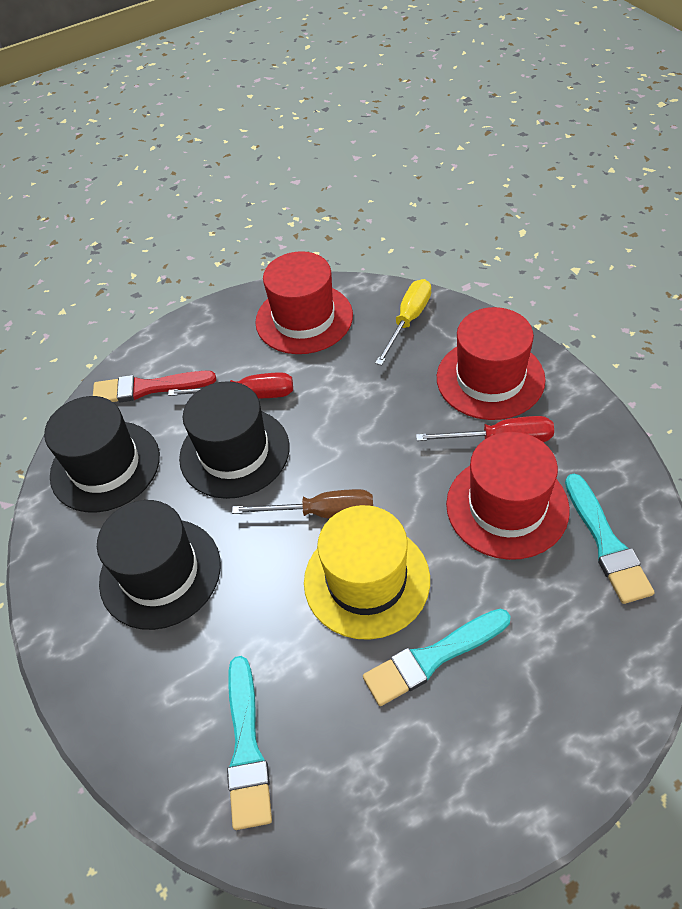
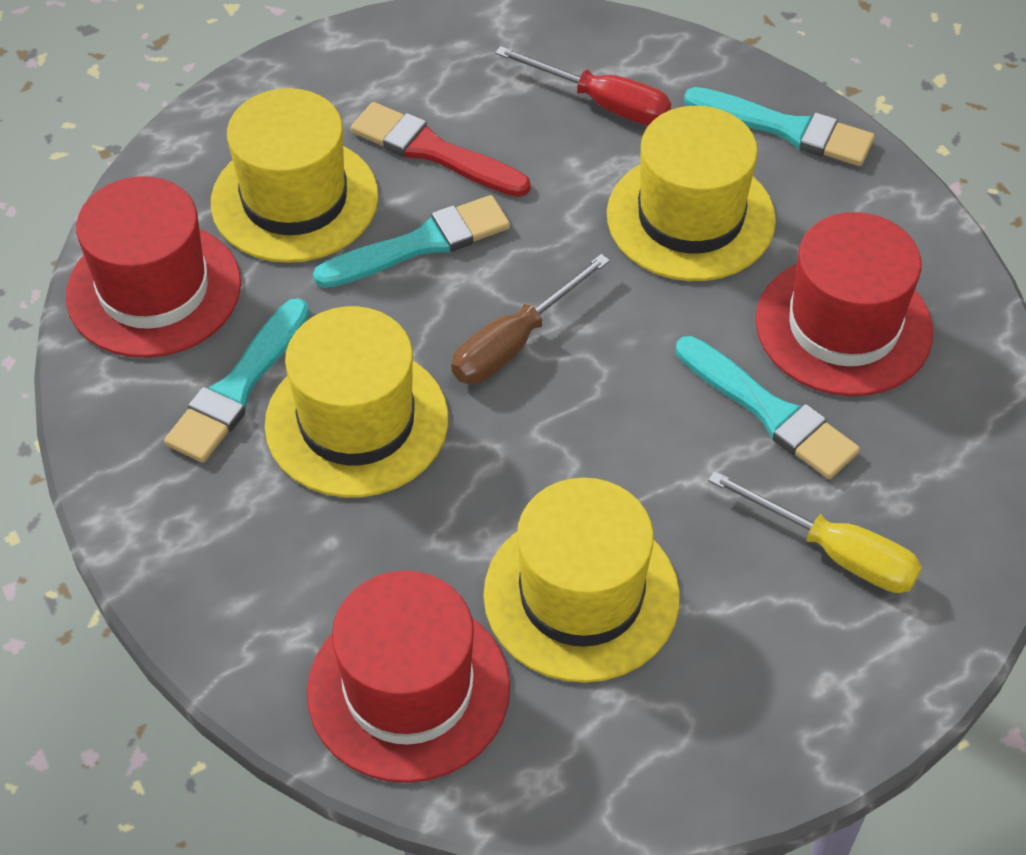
black hat: 3 -> 0
red screwdriver: 2 -> 1
turquoise brush: 3 -> 4
yellow hat: 1 -> 4

